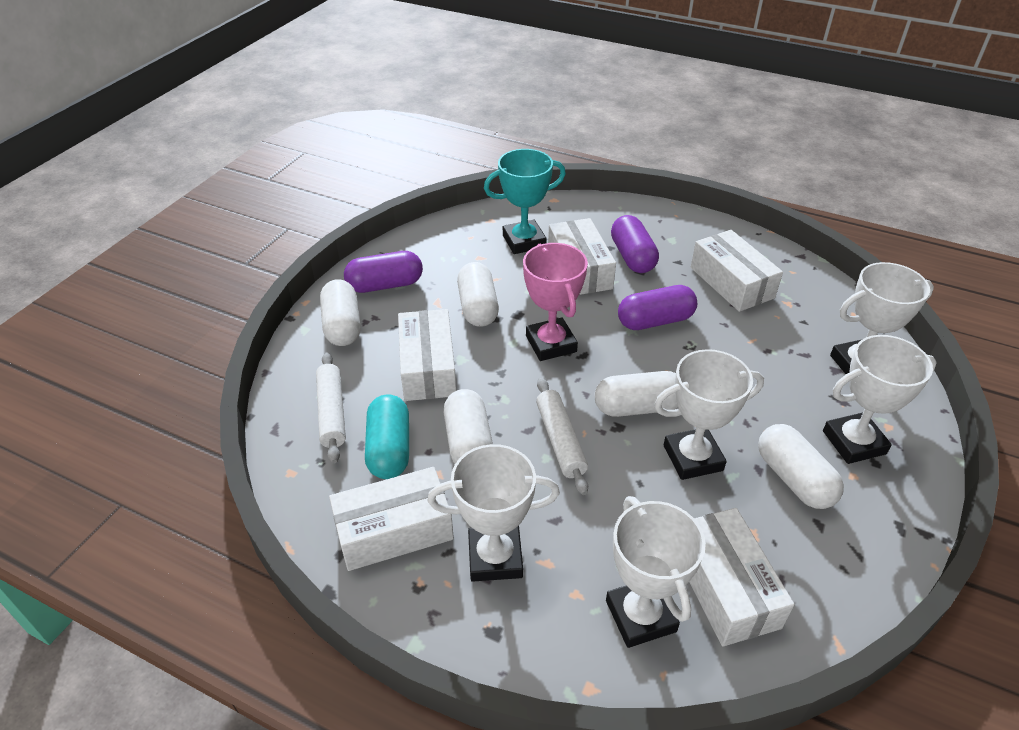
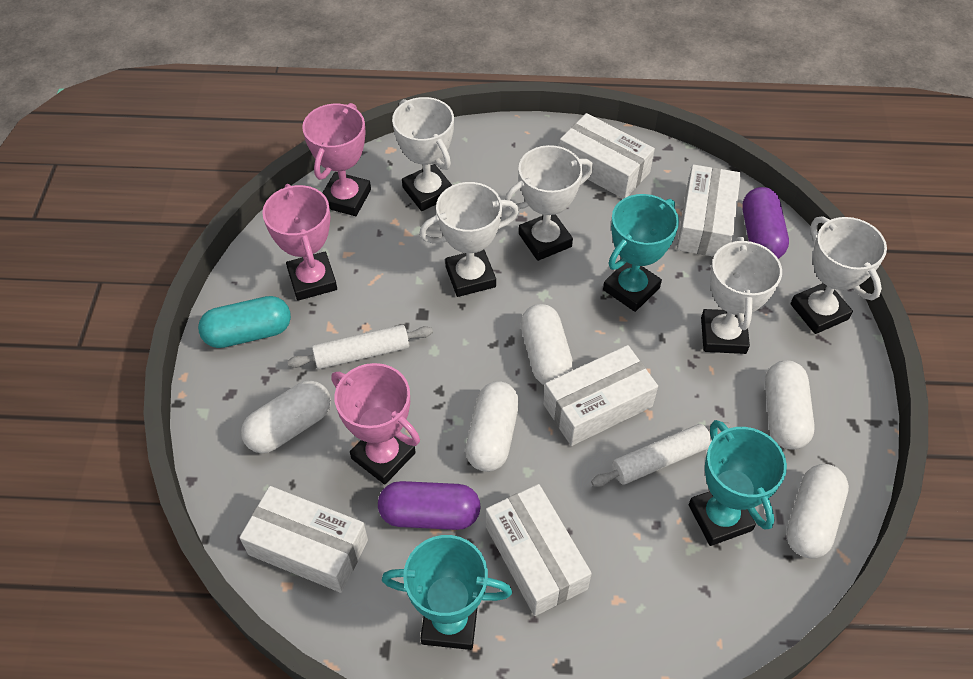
pink trophy: 1 -> 3
purple capsule: 3 -> 2
turquoise trophy: 1 -> 3

